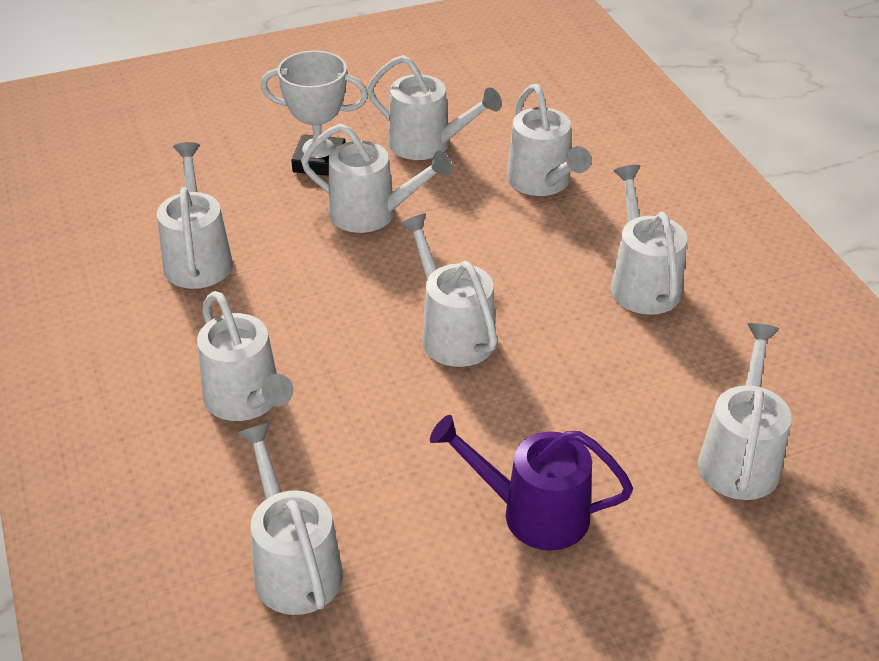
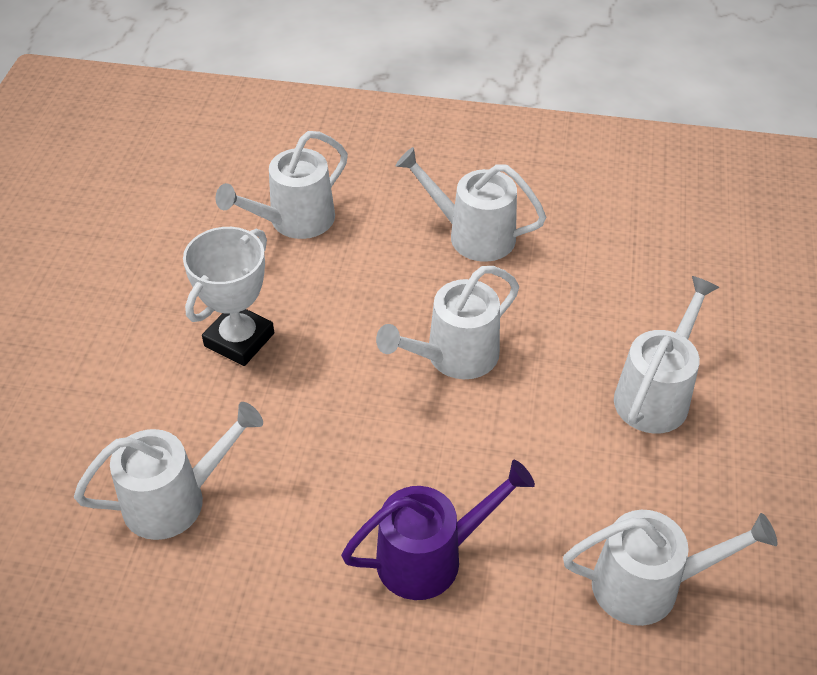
white watering can: 9 -> 6

